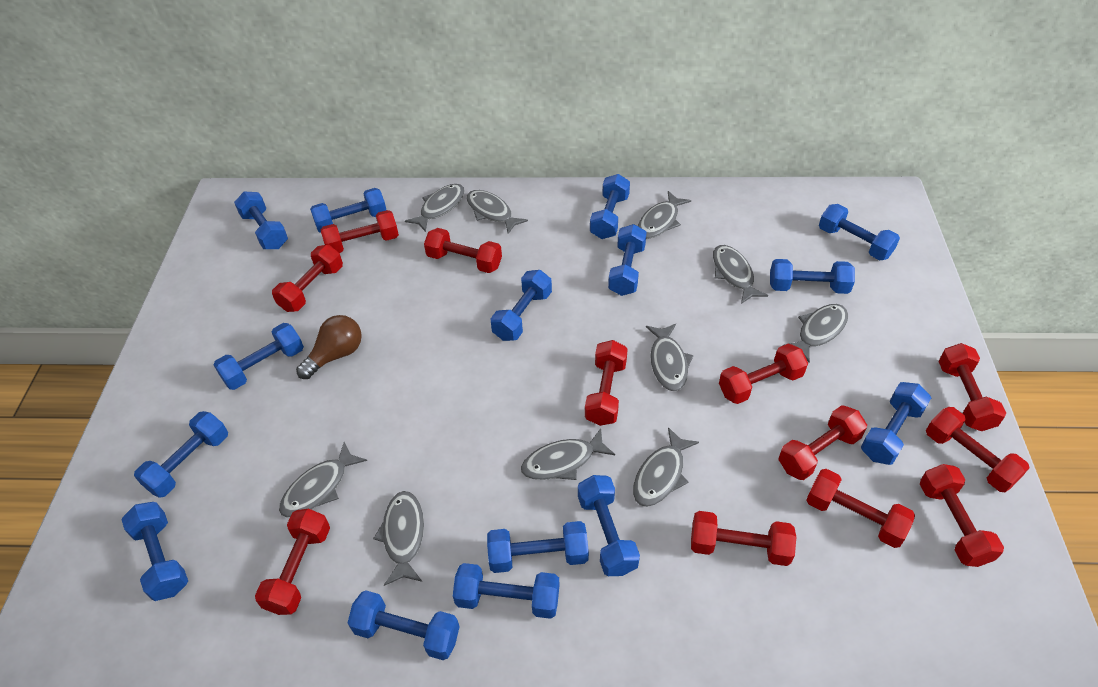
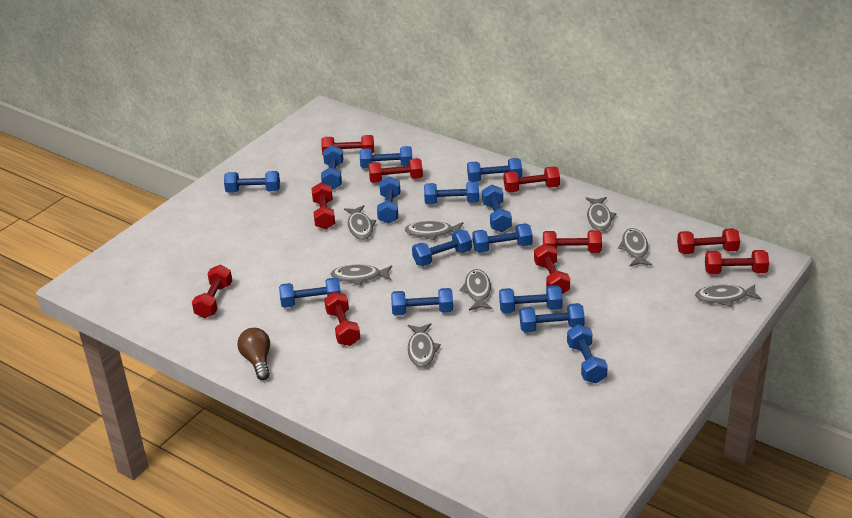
blue dumbbell: 15 -> 14
grey fish: 10 -> 8
red dumbbell: 12 -> 10

